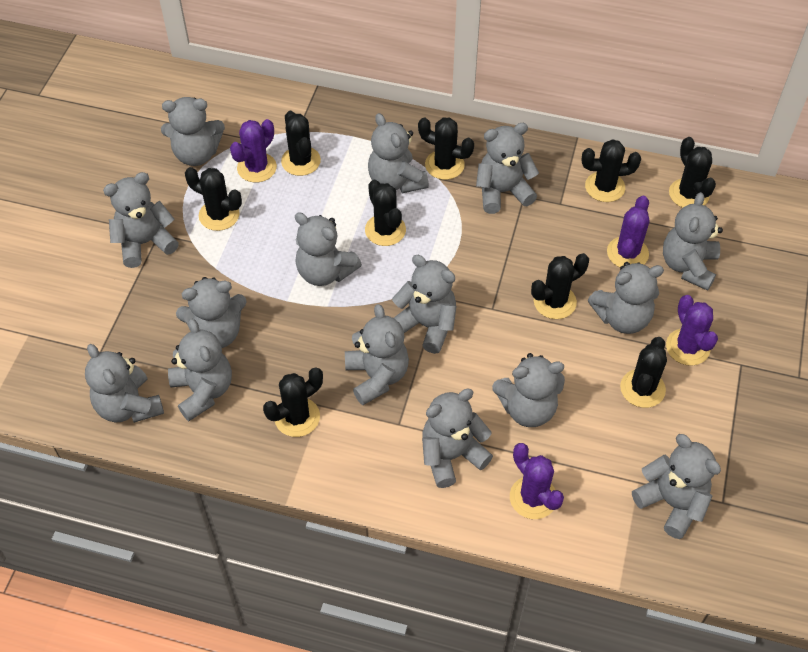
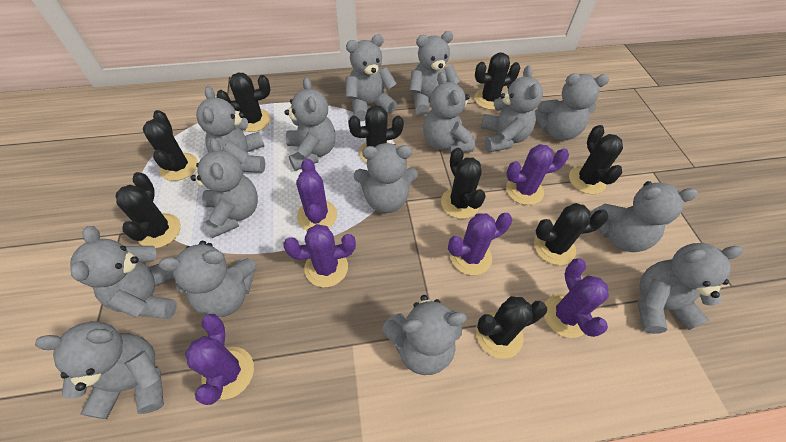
purple cactus: 4 -> 6

